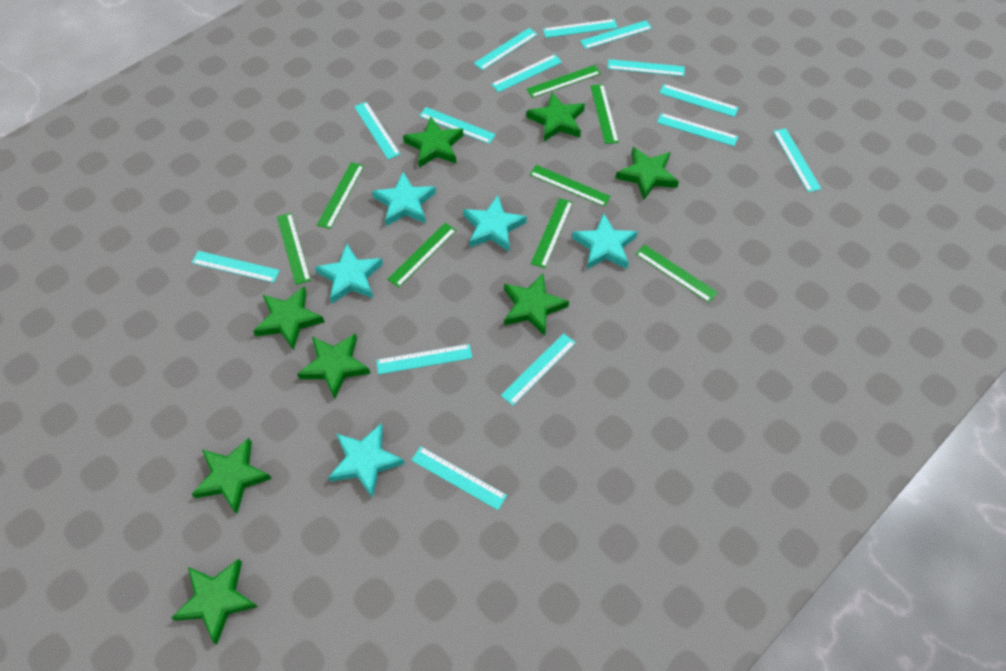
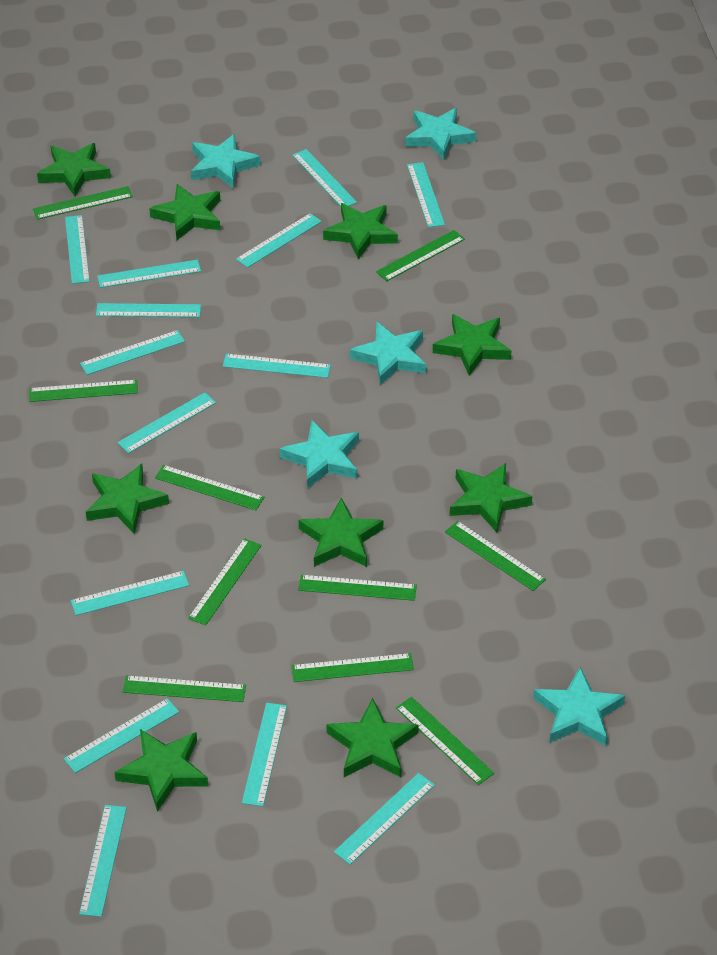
green ruler: 8 -> 10
green star: 8 -> 9

